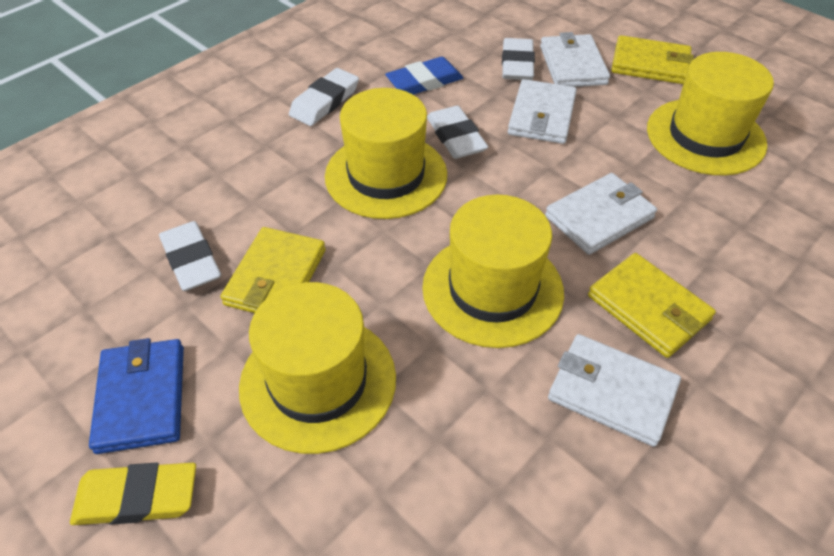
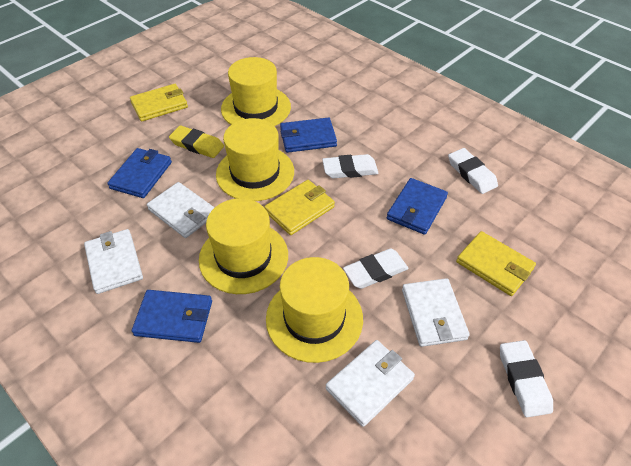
blue eraser: 1 -> 0
blue wallet: 1 -> 4

